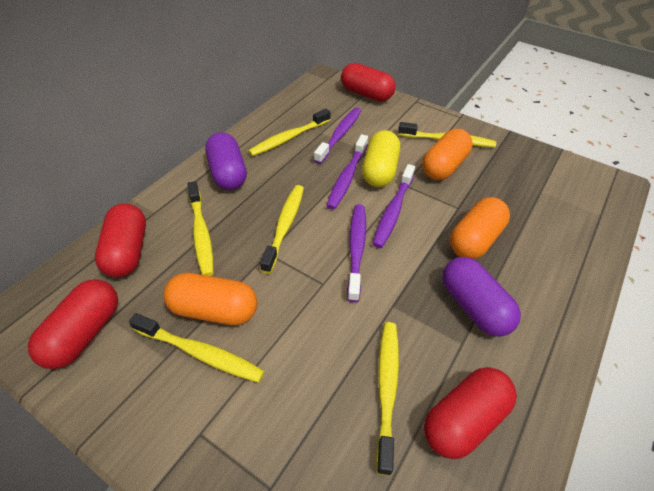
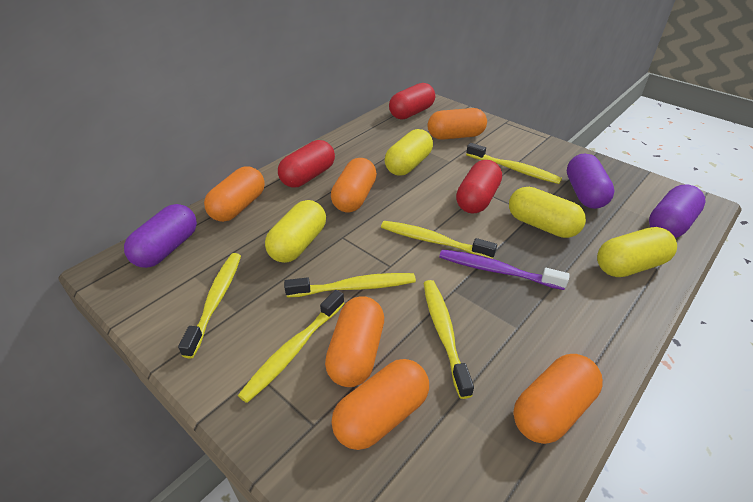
orange capsule: 3 -> 6
purple capsule: 2 -> 3
purple toothbrush: 4 -> 1
red capsule: 4 -> 3
yellow capsule: 1 -> 4

